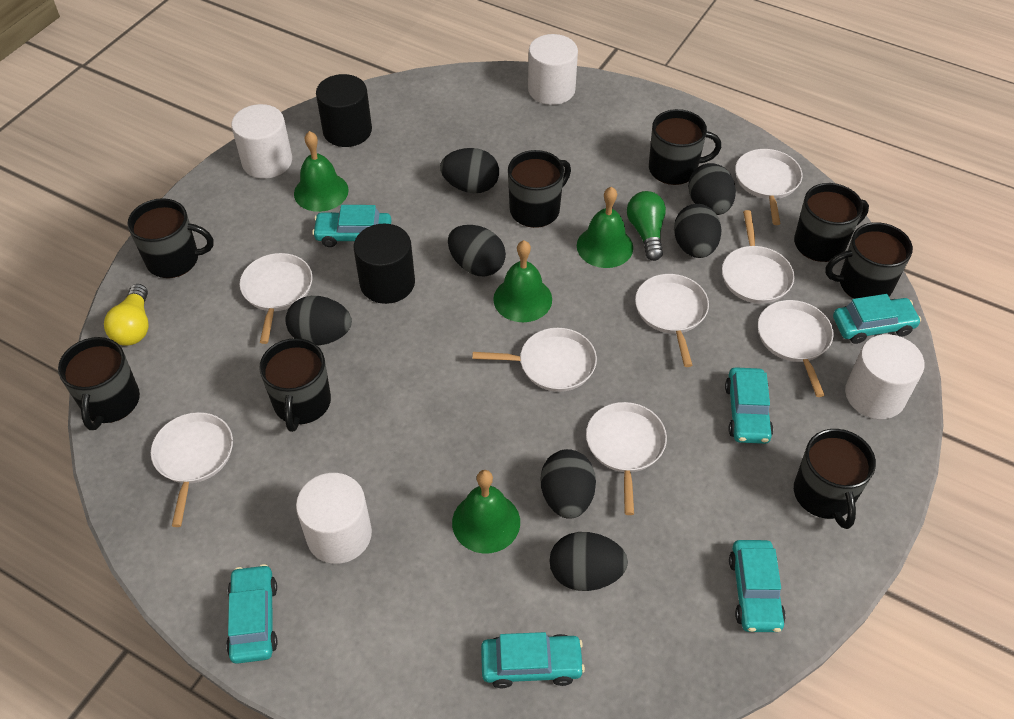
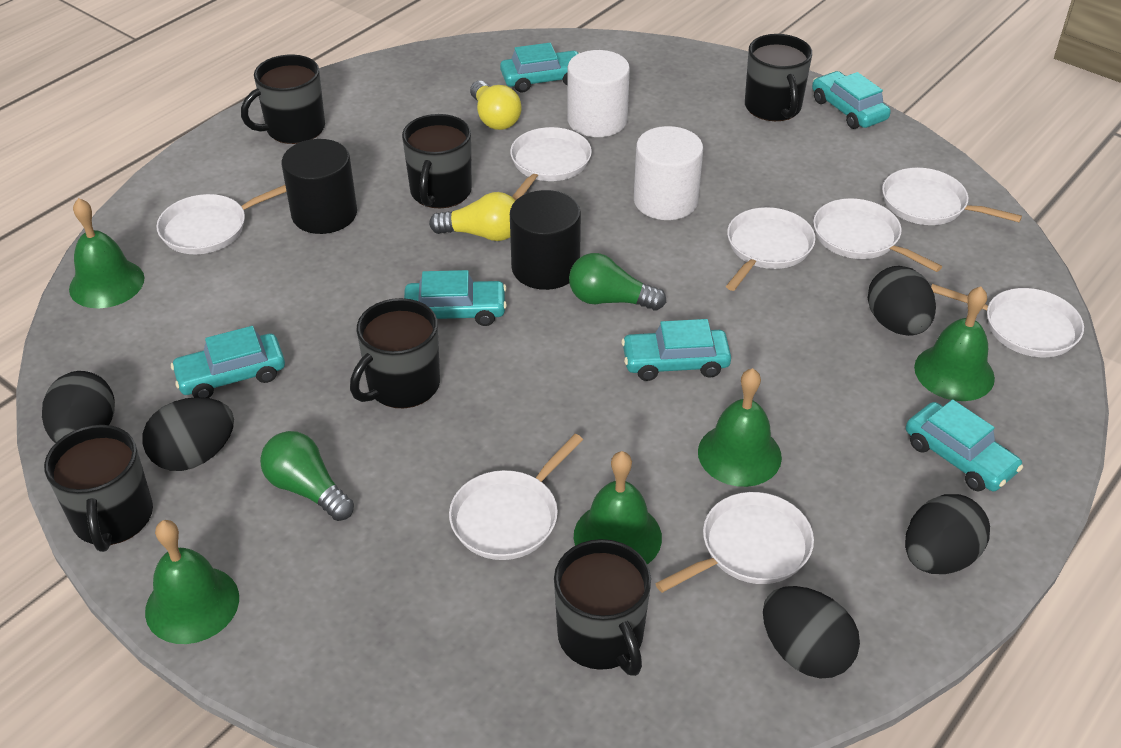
black egg: 7 -> 5
black mug: 8 -> 6
green bell: 4 -> 5
green light bulb: 1 -> 2
white cylinder: 4 -> 2
yellow light bulb: 1 -> 2

